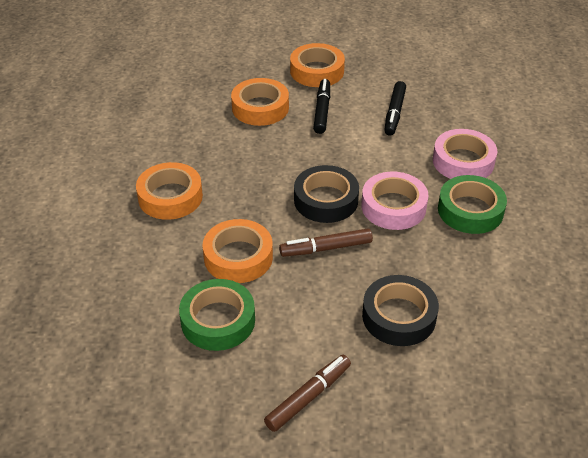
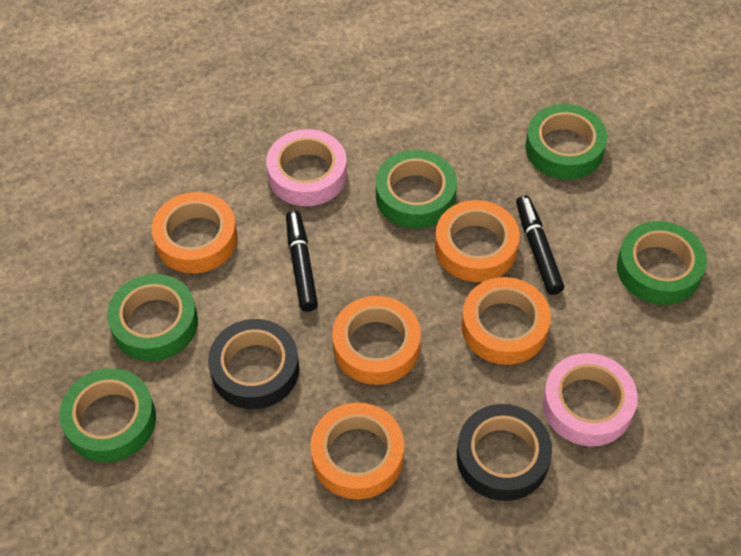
brown marker: 2 -> 0
green tape: 2 -> 5
orange tape: 4 -> 5

